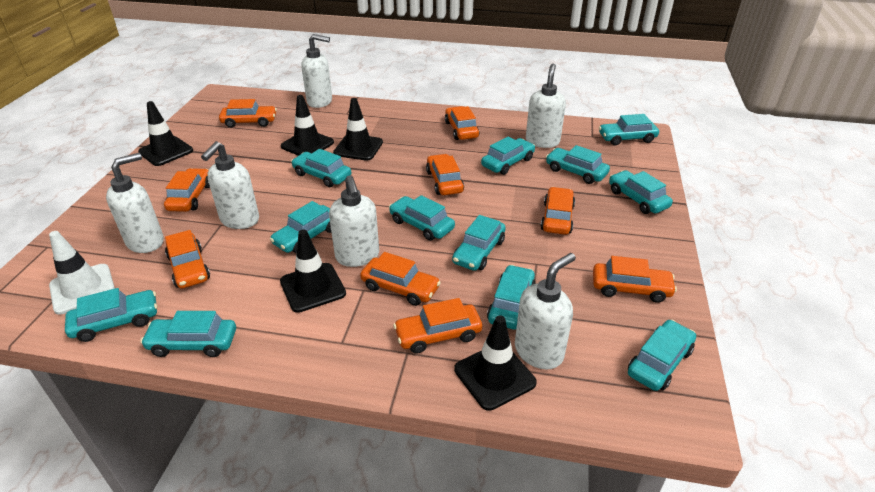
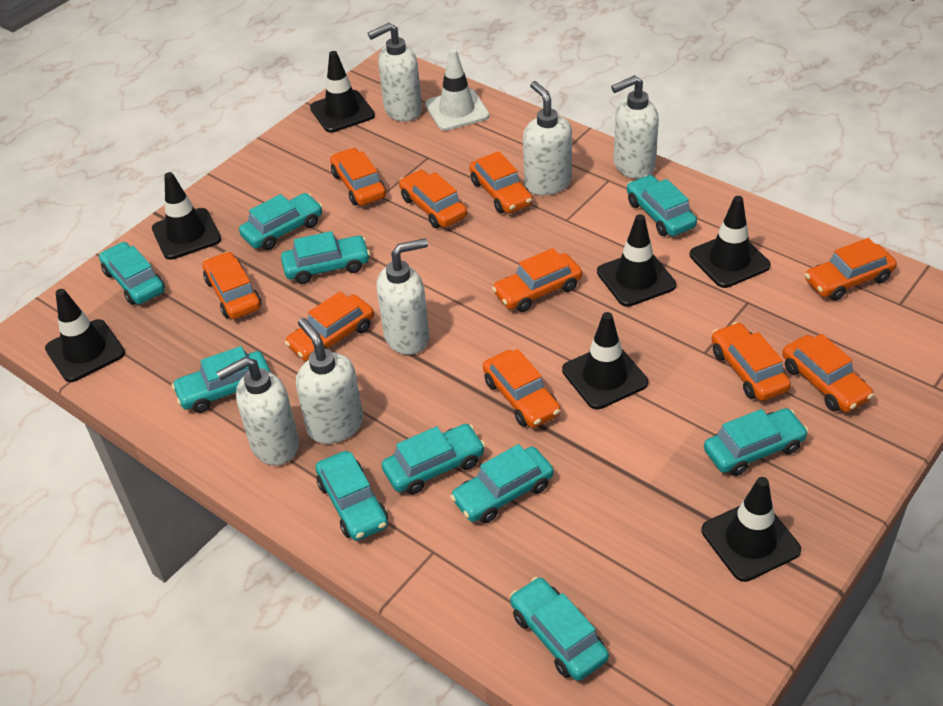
black traffic cone: 5 -> 7
orange car: 9 -> 10
turquoise car: 12 -> 10

